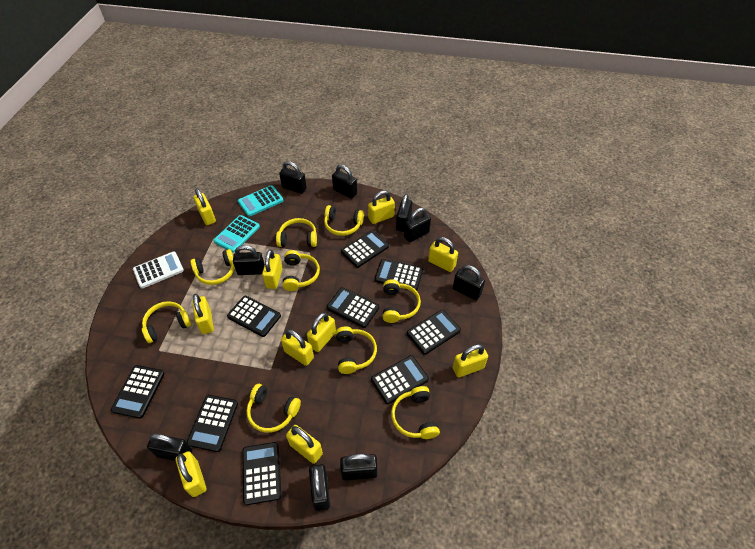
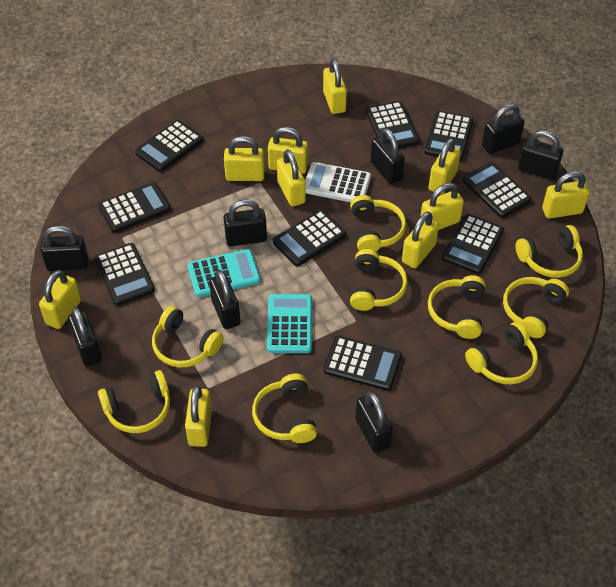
black padlock: 9 -> 8

